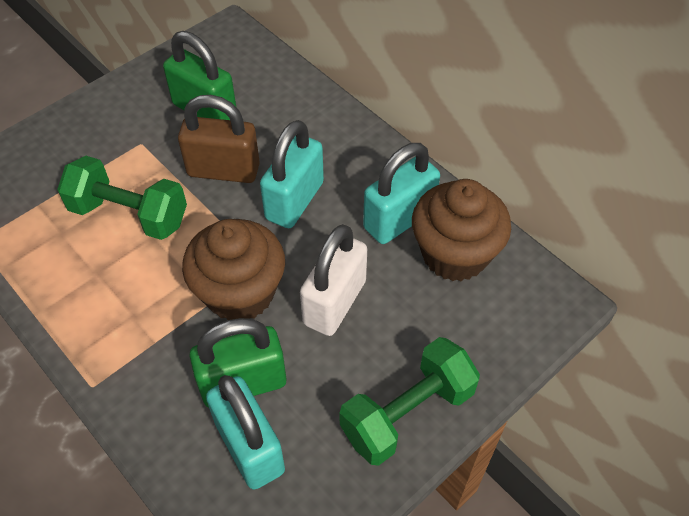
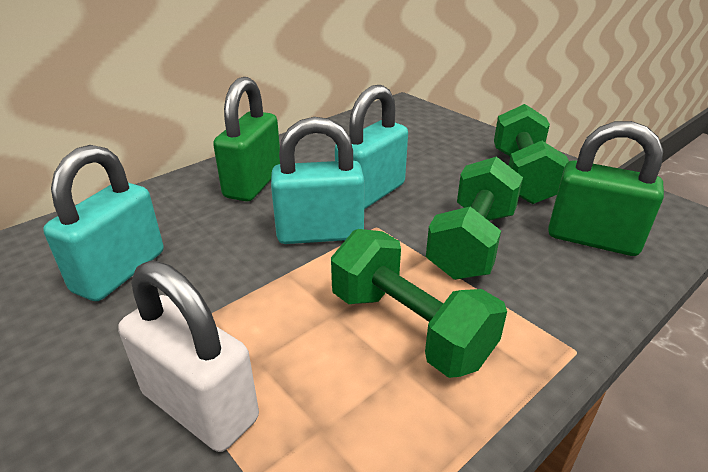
brown cupcake: 2 -> 0
brown padlock: 1 -> 0
green dumbbell: 2 -> 3

